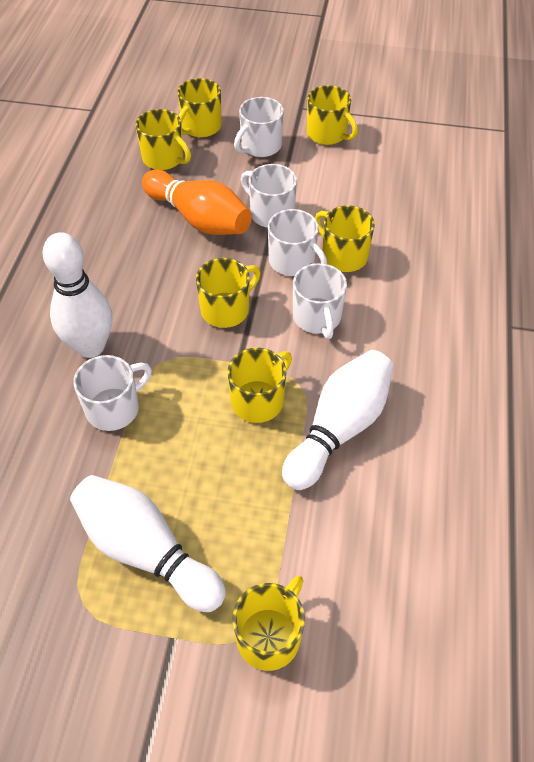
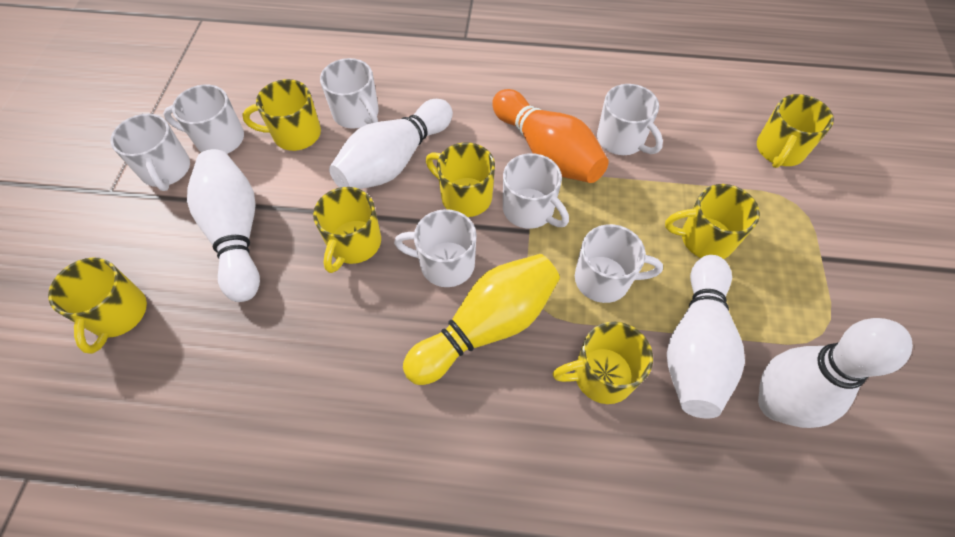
white bowling pin: 3 -> 4
white mug: 5 -> 7
yellow bowling pin: 0 -> 1

